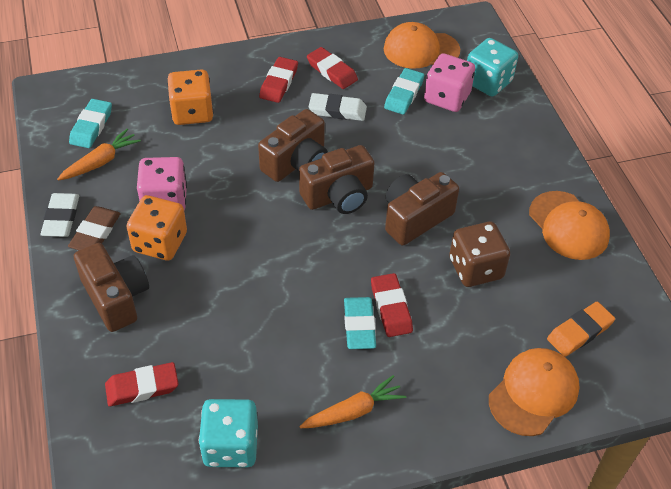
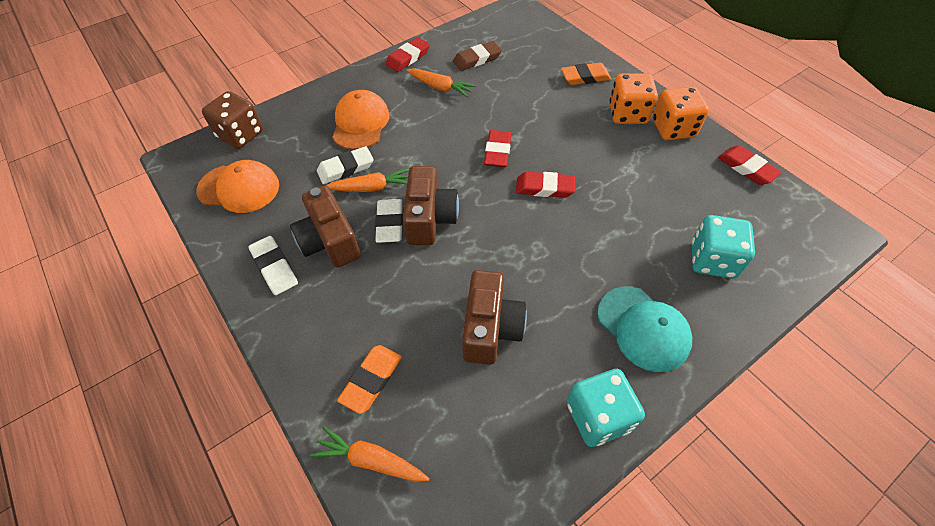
brown camera: 4 -> 3
orange cap: 3 -> 2
orange carrot: 2 -> 3
orange eraser: 1 -> 2
pink dice: 2 -> 0
turquoise cap: 0 -> 1
turquoise eraser: 3 -> 0
white eraser: 2 -> 3

